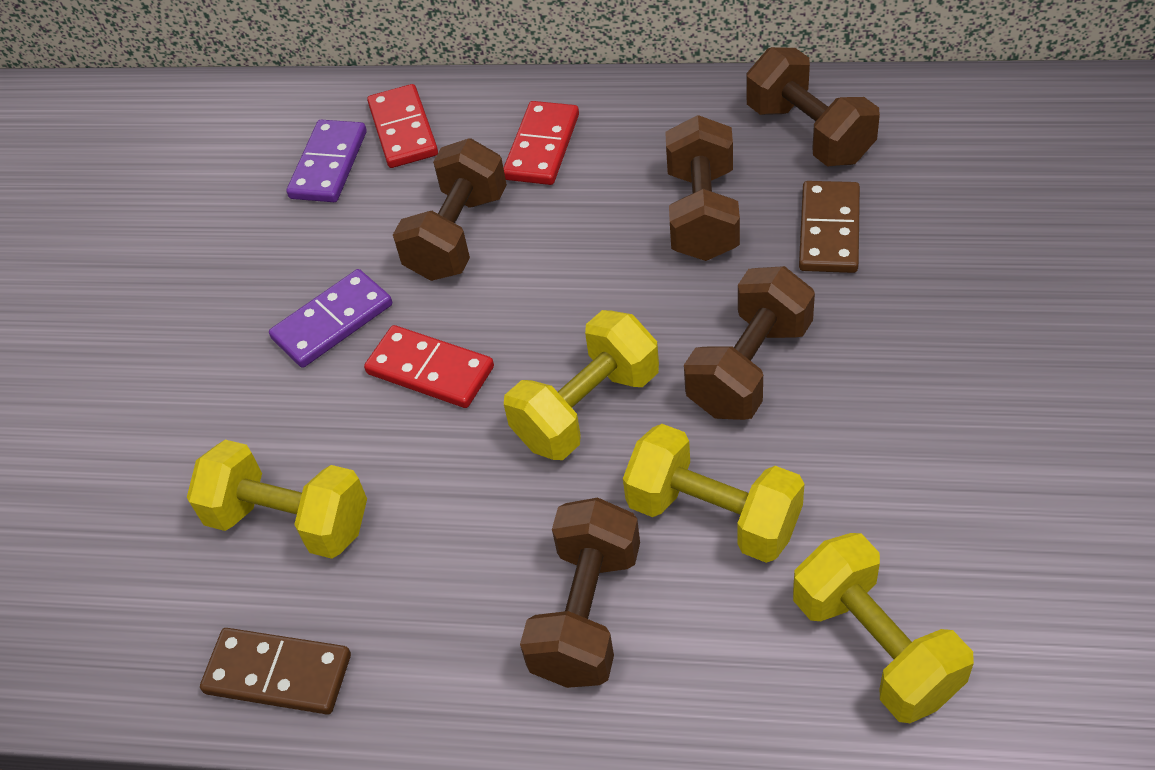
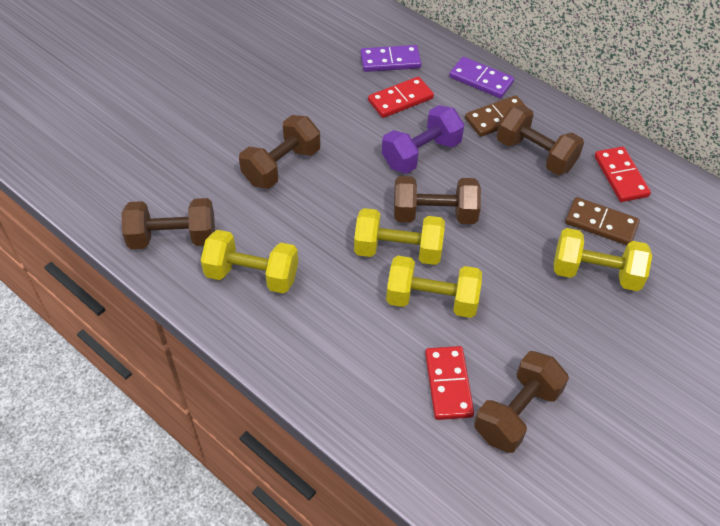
purple dumbbell: 0 -> 1

